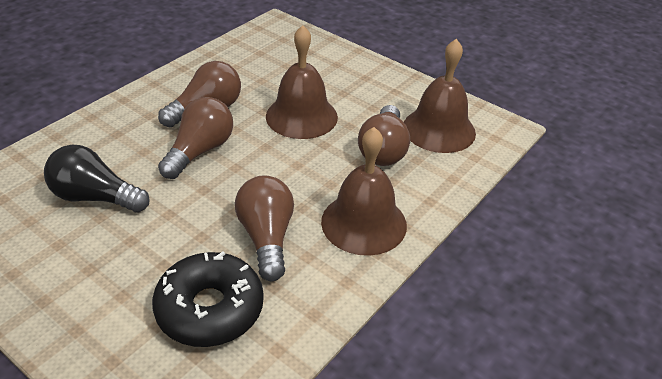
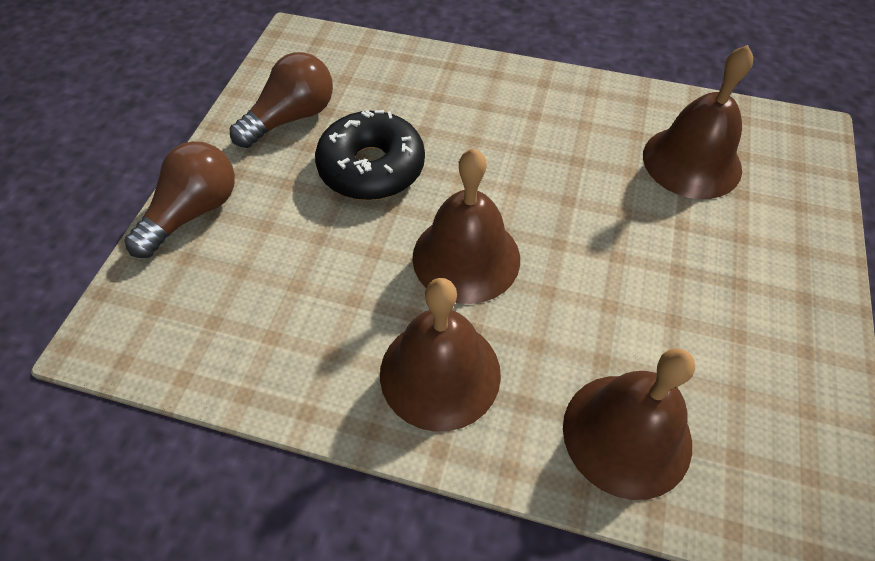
black light bulb: 1 -> 0
brown bell: 3 -> 4
brown light bulb: 4 -> 2

